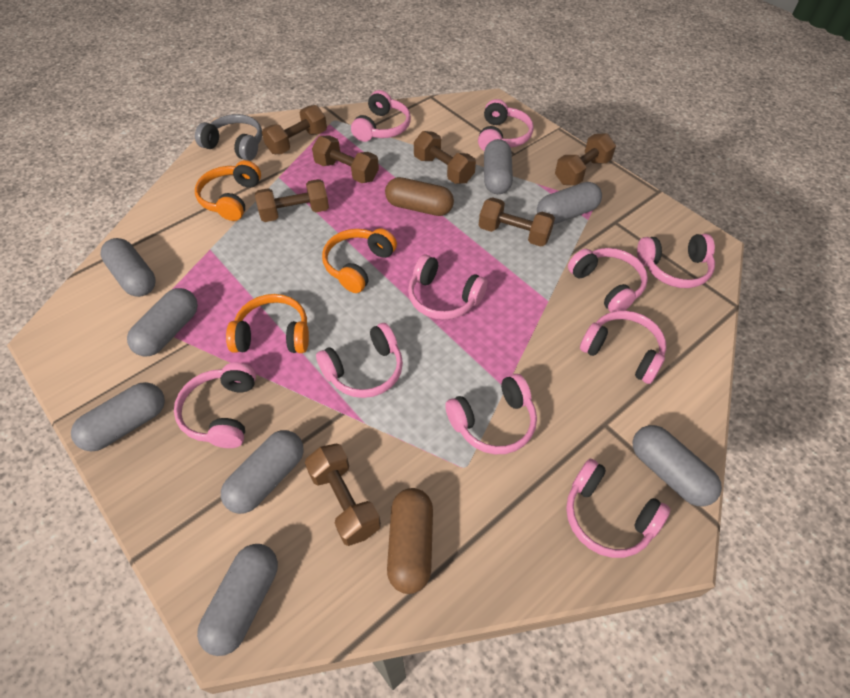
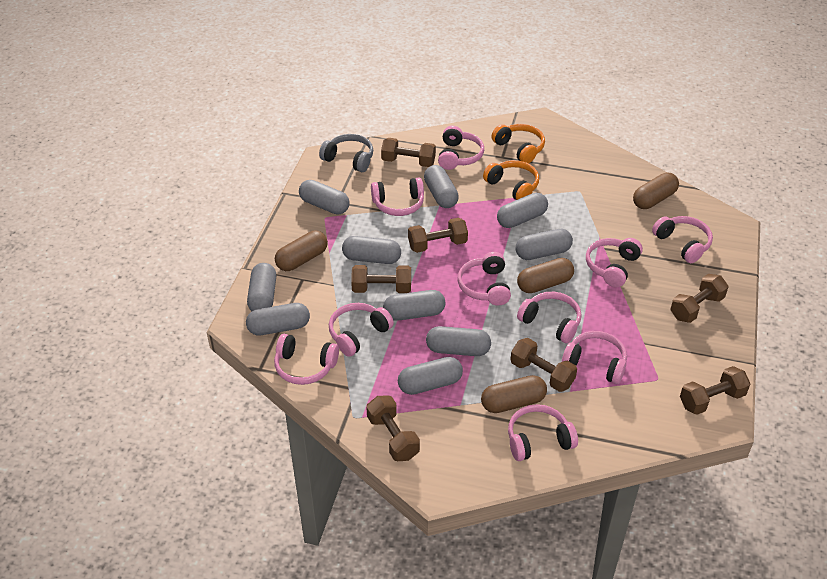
brown capsule: 2 -> 4
grey capsule: 8 -> 10
orange headphones: 3 -> 2

